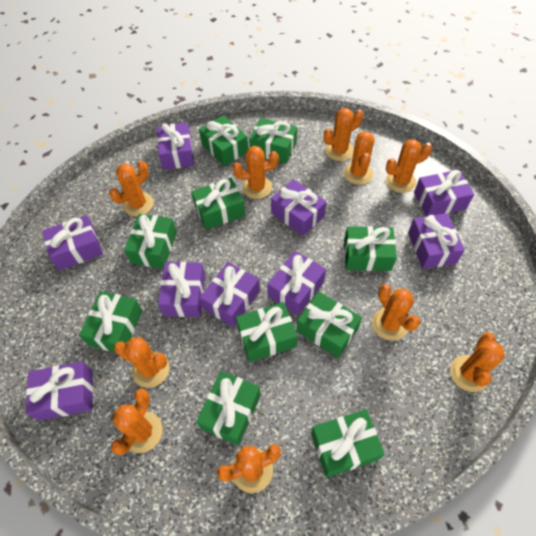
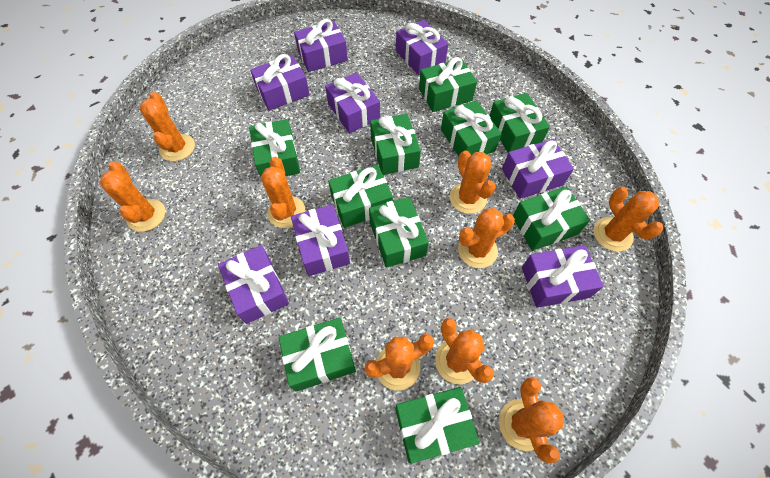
orange cactus: 10 -> 9
purple gift: 9 -> 8

